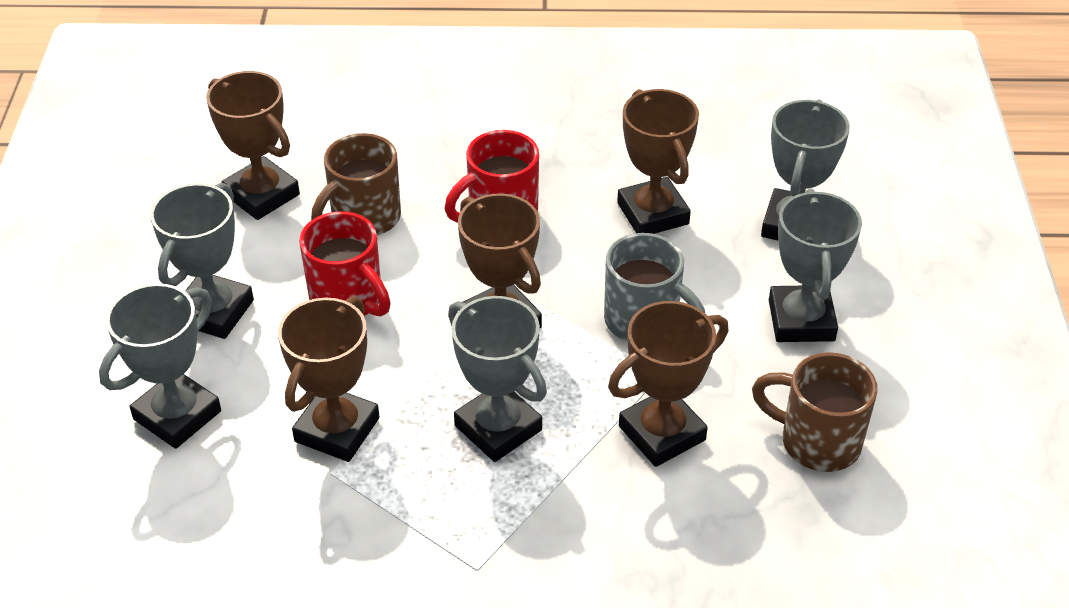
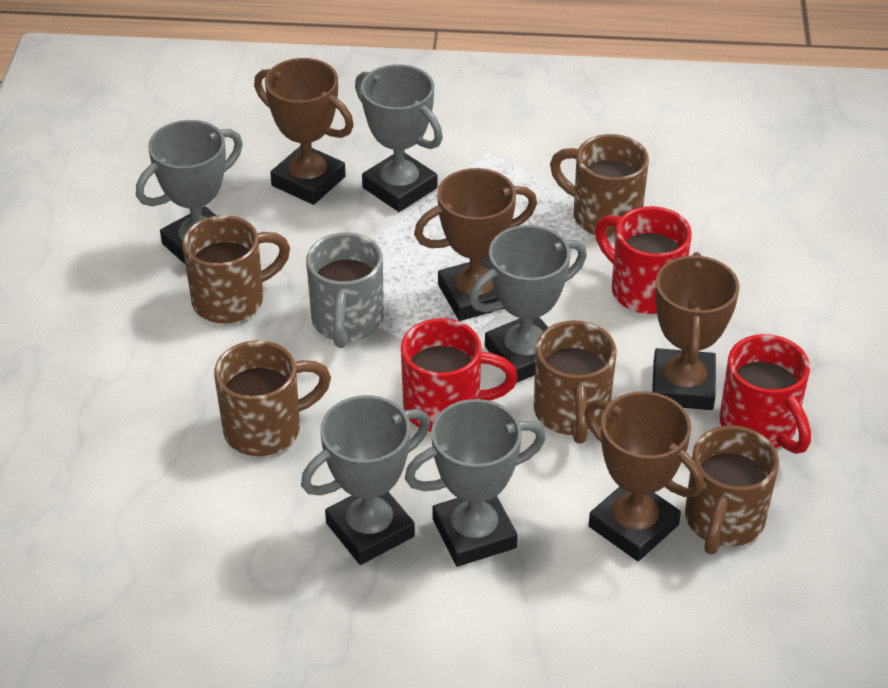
brown mug: 2 -> 5
brown trophy: 5 -> 4
red mug: 2 -> 3

